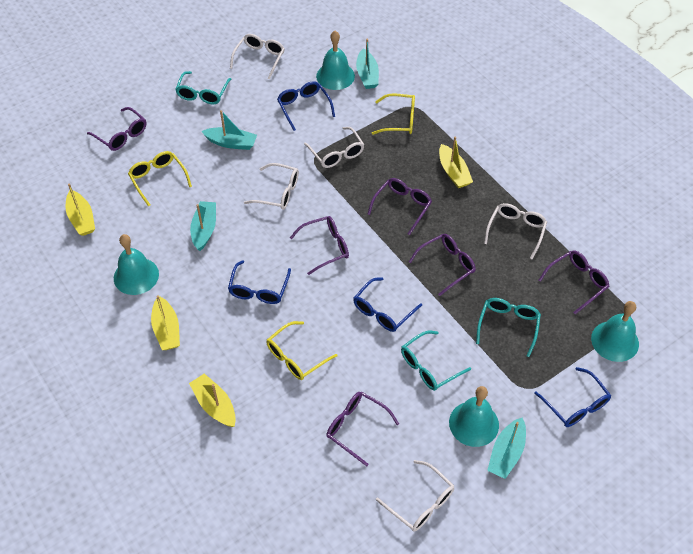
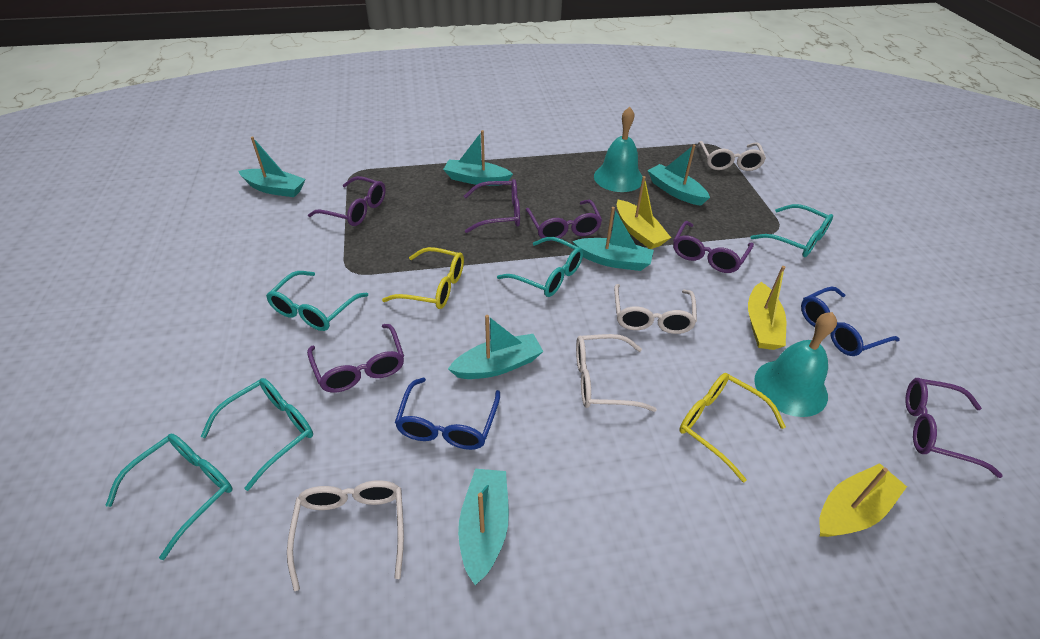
blue glasses: 4 -> 2
turquoise bell: 4 -> 2
turquoise boat: 4 -> 6
turquoise glasses: 3 -> 5
white glasses: 5 -> 4
yellow boat: 4 -> 3
yellow glasses: 3 -> 2

